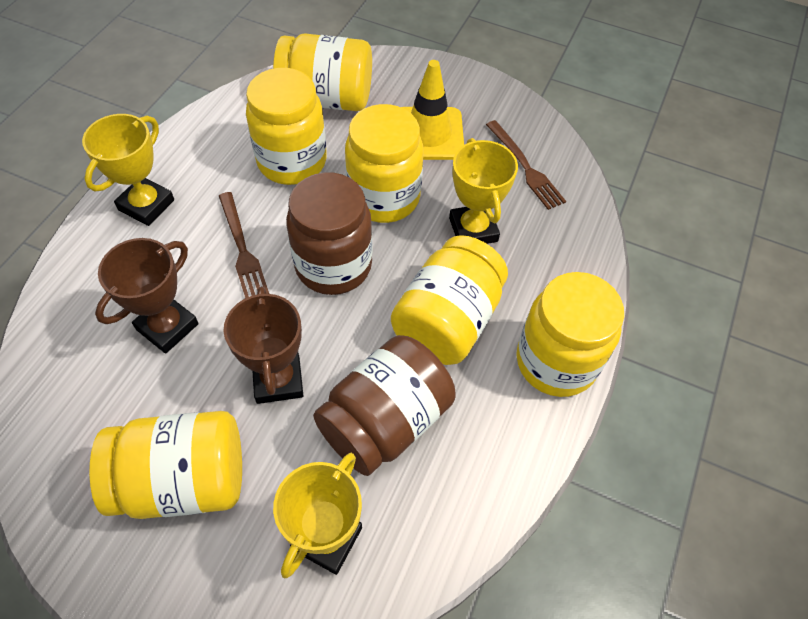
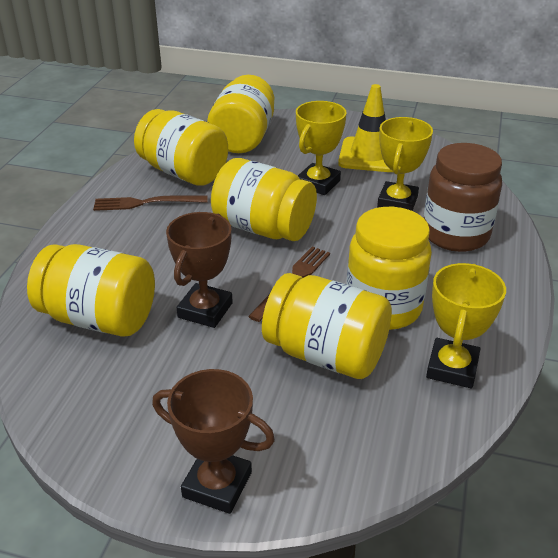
brown jar: 2 -> 1

